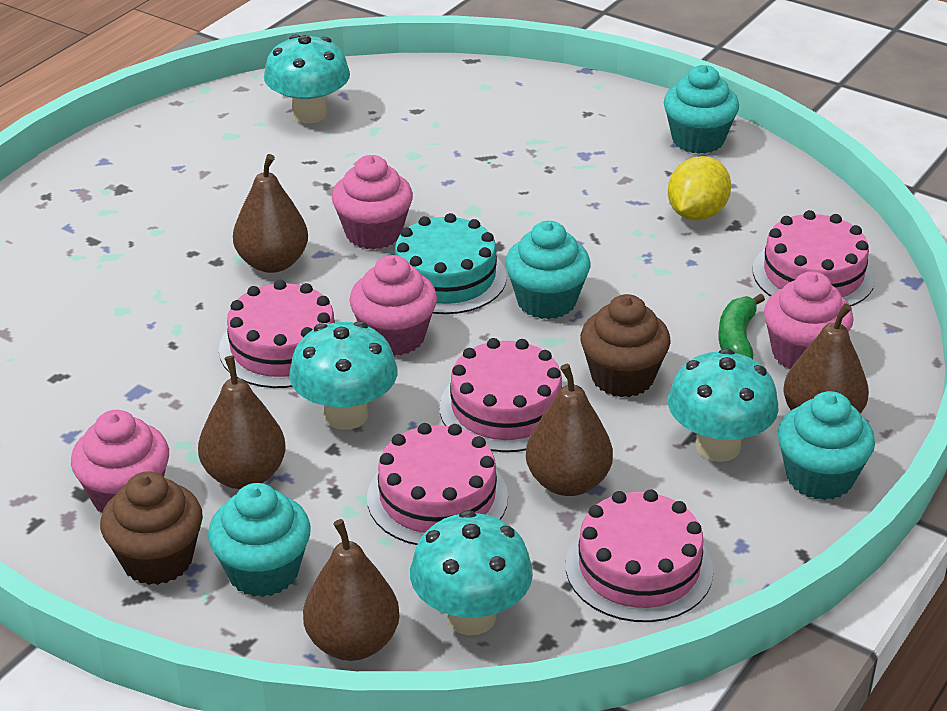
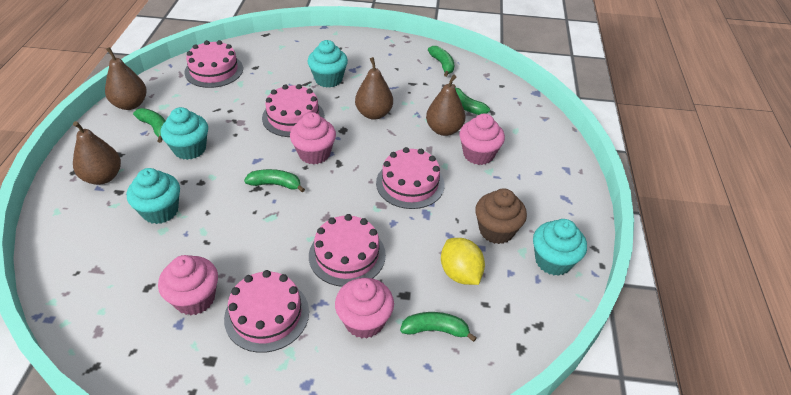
brown cupcake: 2 -> 1
brown pear: 5 -> 4
green banana: 1 -> 5
turquoise cake: 1 -> 0
turquoise mushroom: 4 -> 0

